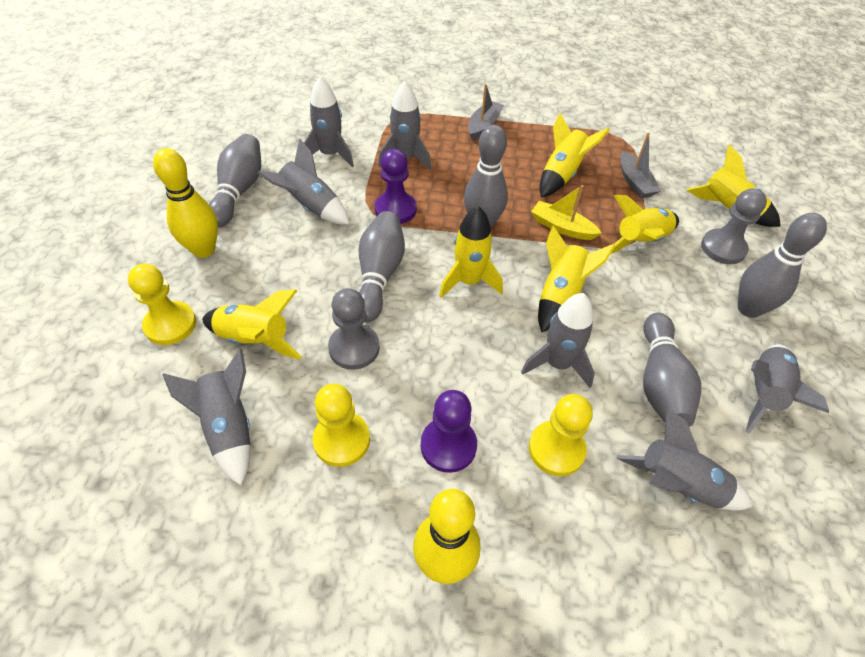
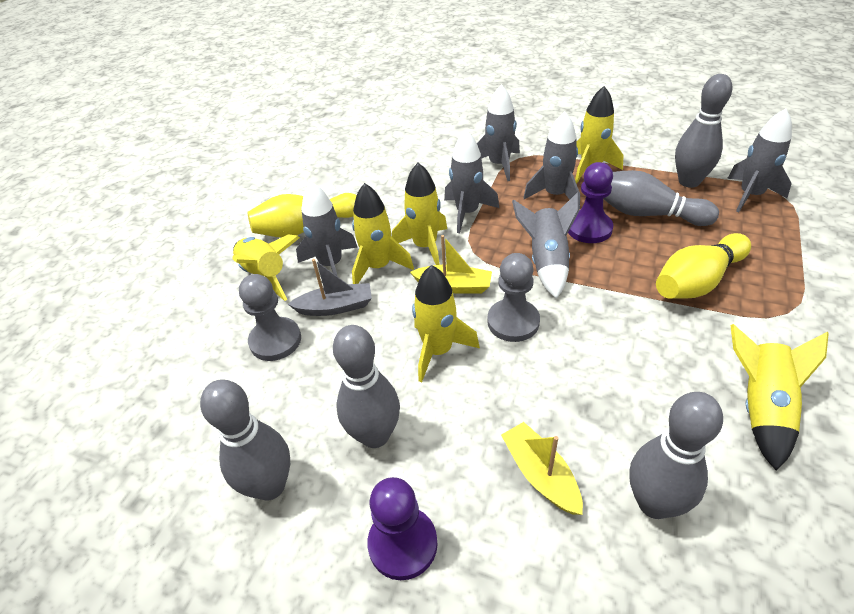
grey boat: 2 -> 1
grey rocket: 7 -> 6
yellow boat: 1 -> 2
yellow pawn: 3 -> 0

